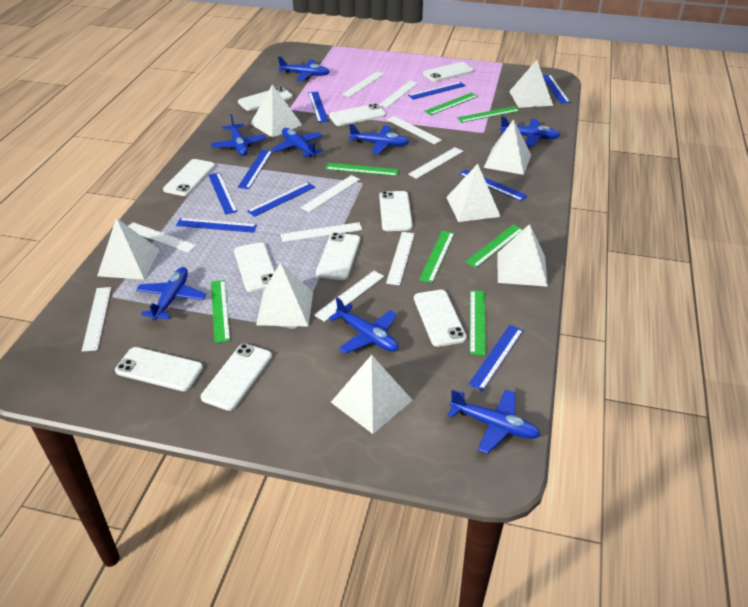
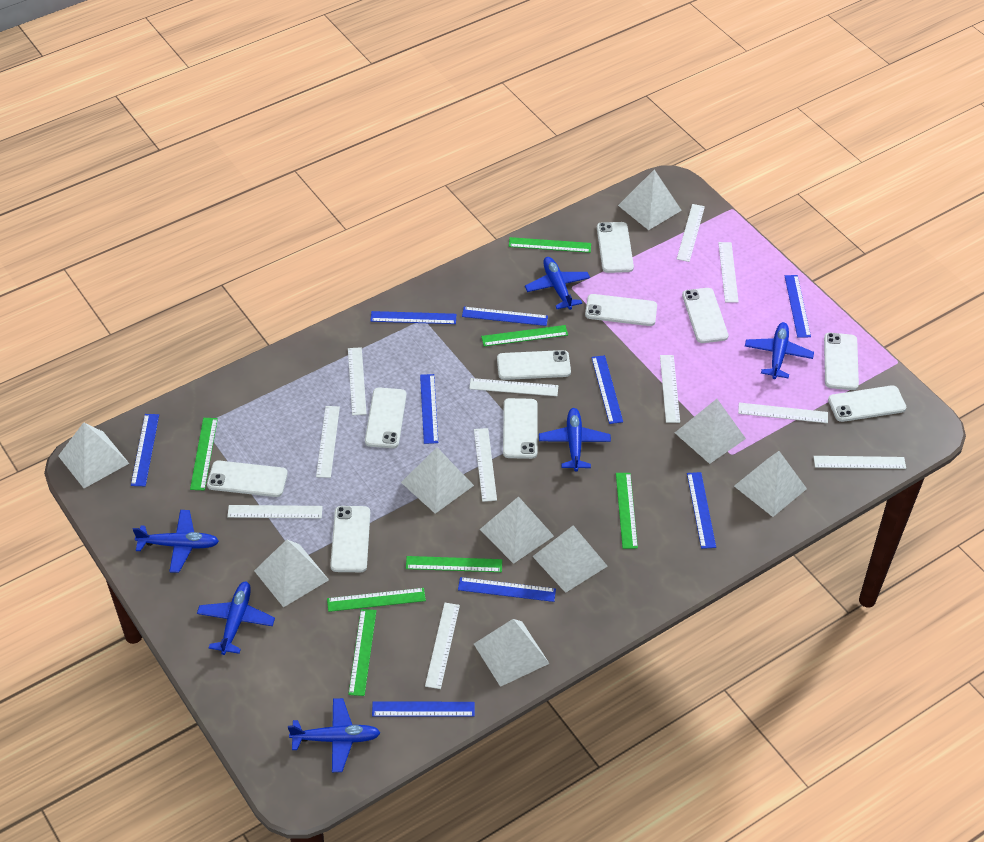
blue plane: 8 -> 6
white pyramid: 8 -> 9
white ruler: 10 -> 11

